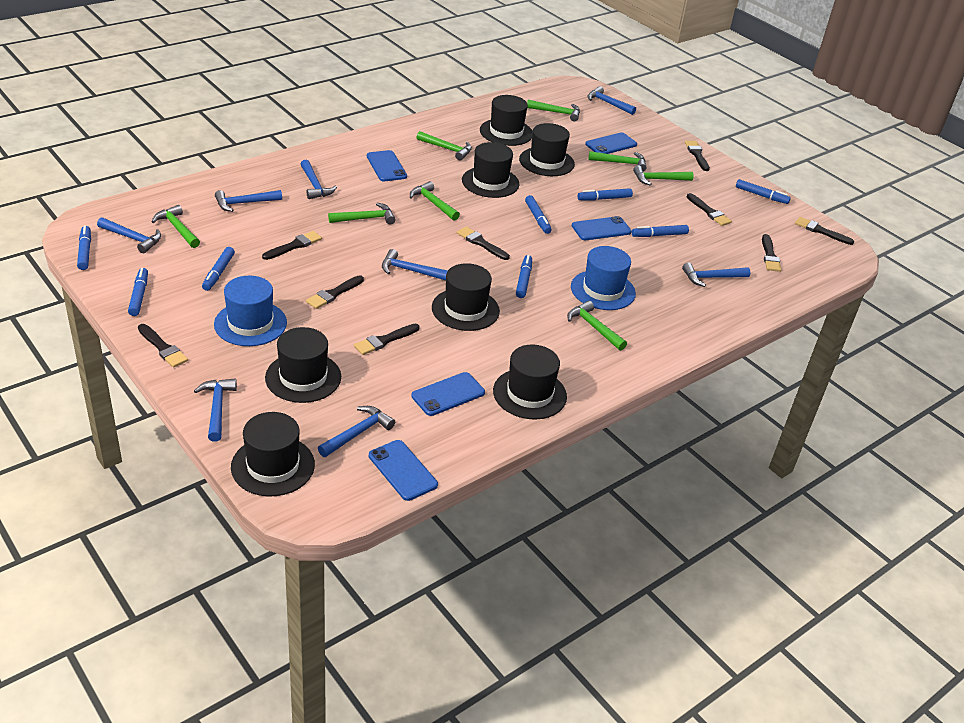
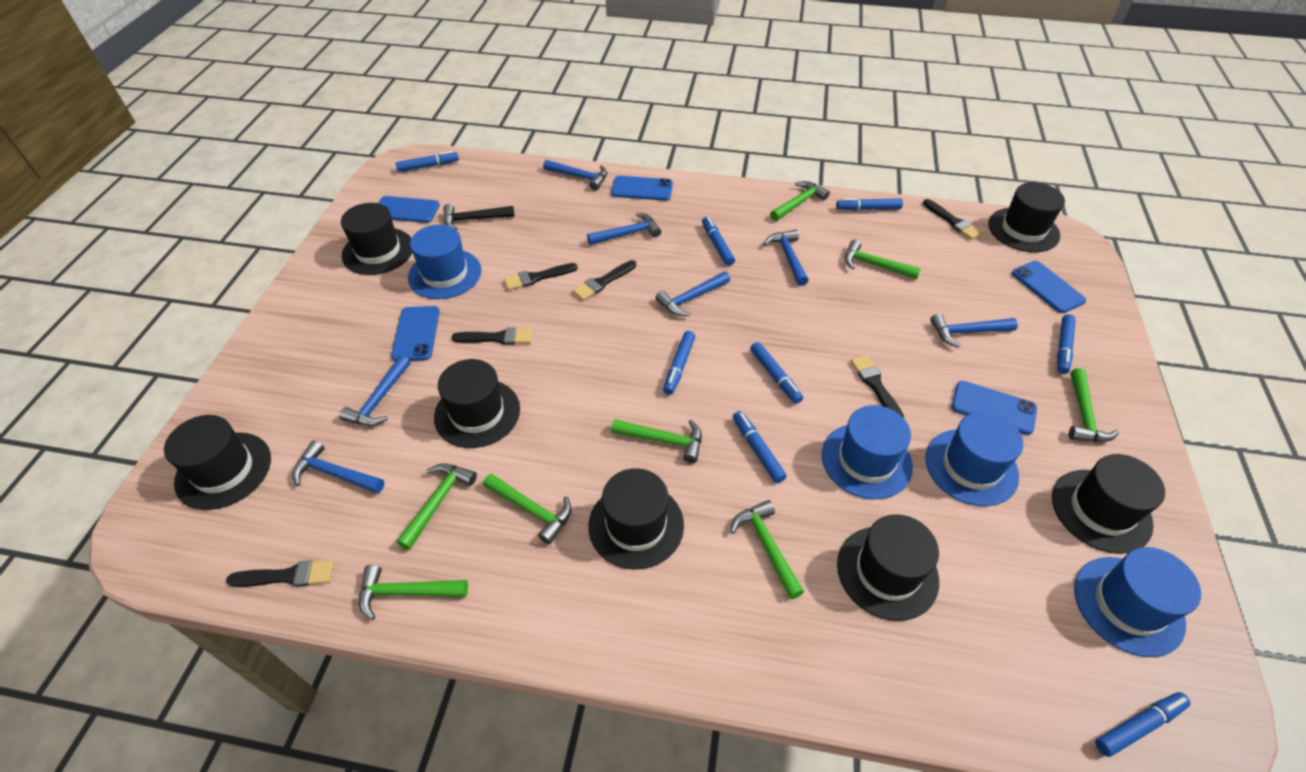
black brush: 9 -> 6
black hammer: 0 -> 1
blue hammer: 8 -> 7
blue hat: 2 -> 4

